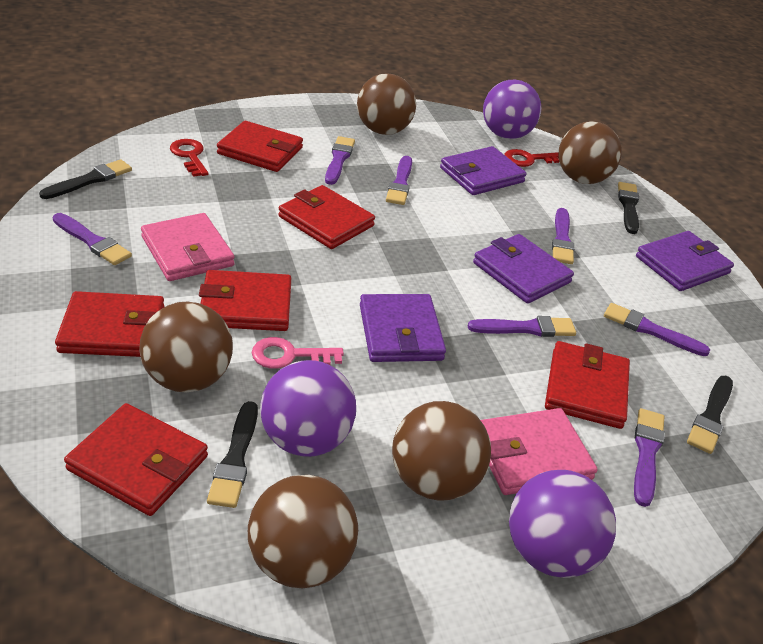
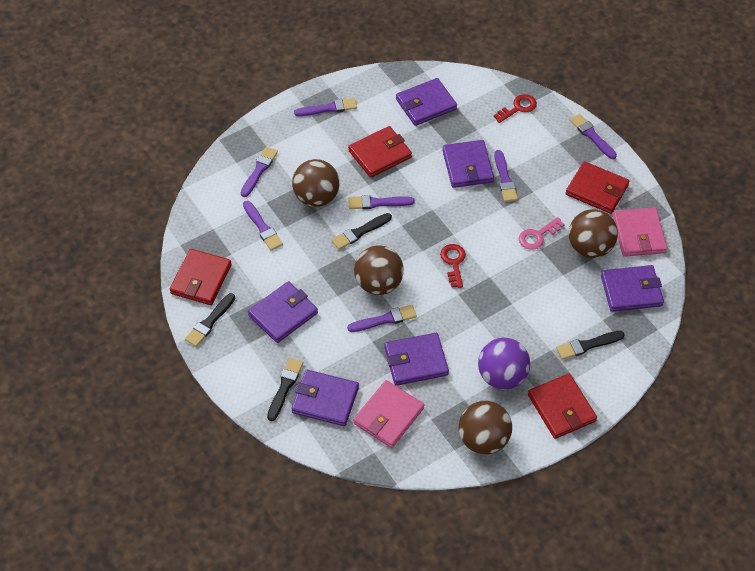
brown ball: 5 -> 4
purple ball: 3 -> 1
purple wallet: 4 -> 6
red wallet: 6 -> 4

